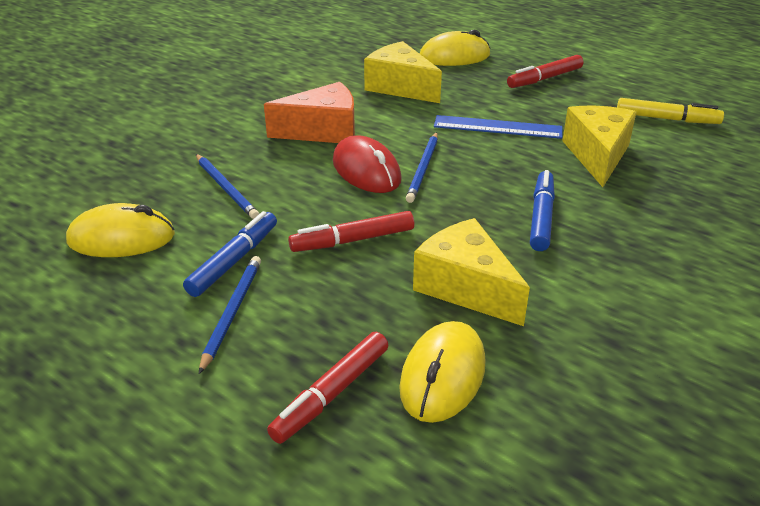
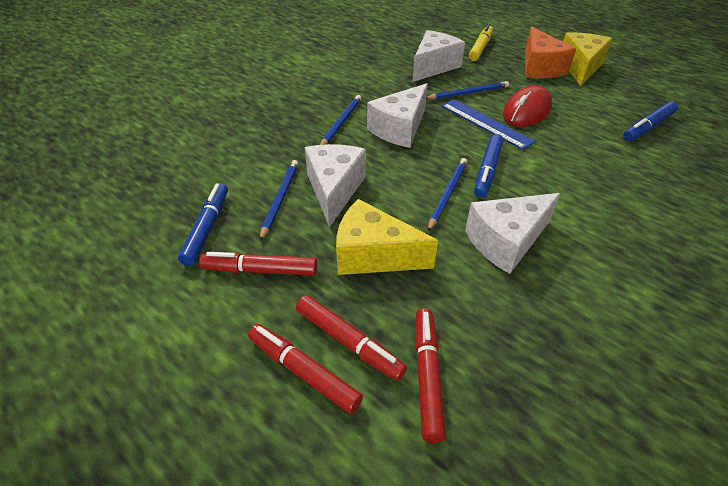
blue marker: 2 -> 3
blue pencil: 3 -> 4
red marker: 3 -> 4
white cheese: 0 -> 4
yellow cheese: 3 -> 2
yellow mouse: 3 -> 0

